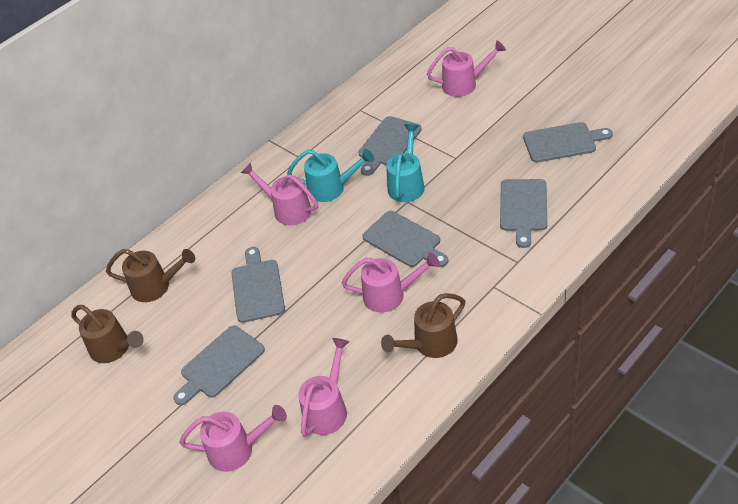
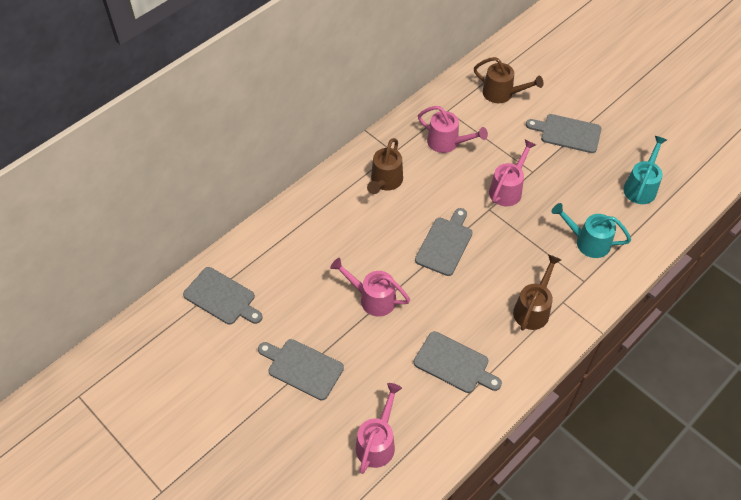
grey cutting board: 6 -> 5
pink watering can: 5 -> 4

